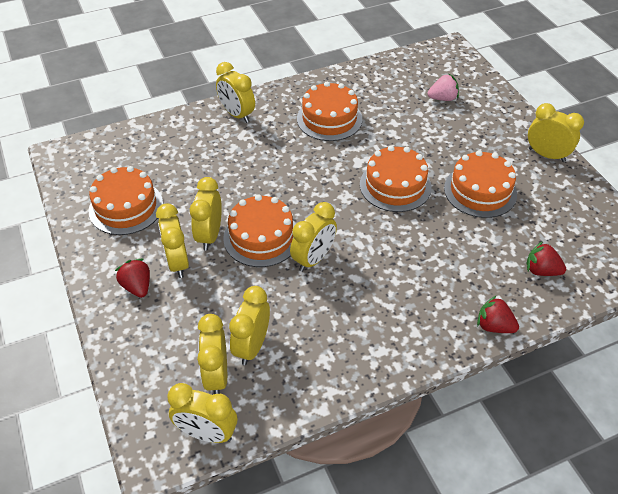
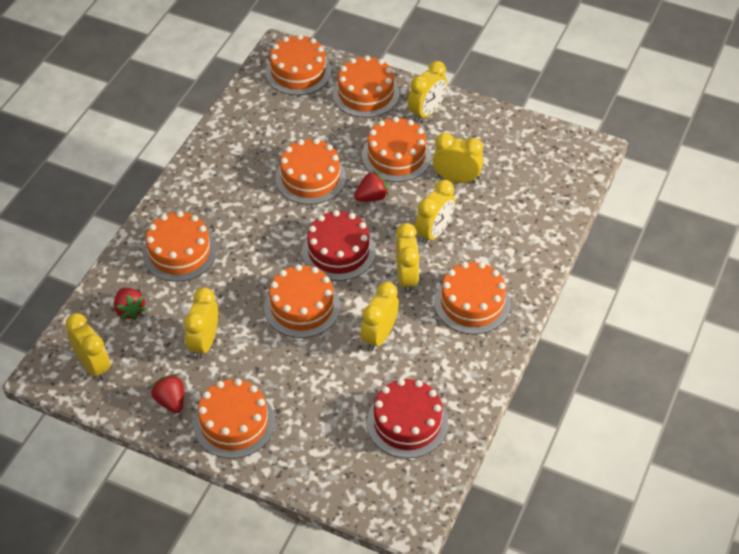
orange cake: 5 -> 8
pink strawberry: 1 -> 0
red cake: 0 -> 2
yellow clock: 8 -> 7

